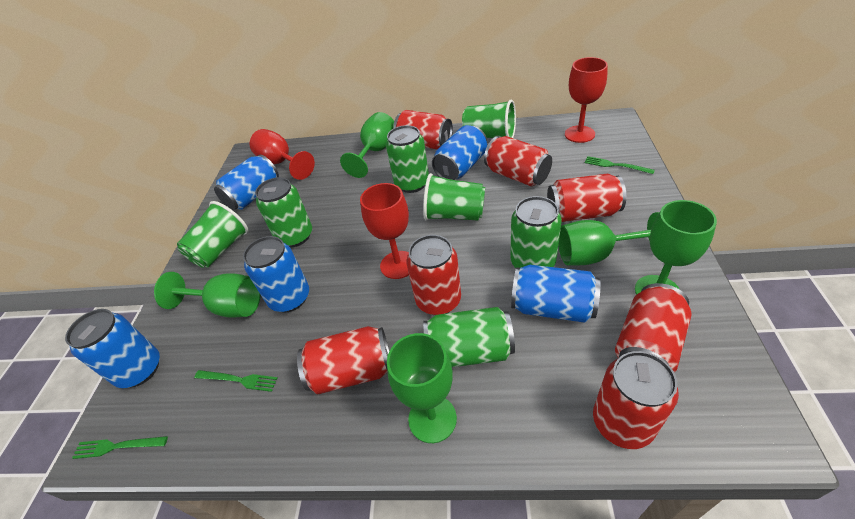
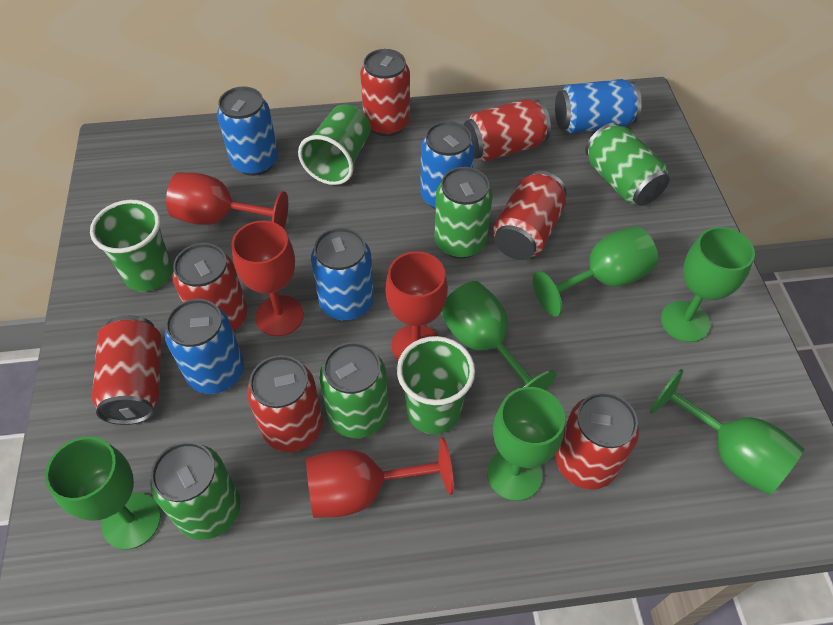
green fork: 3 -> 0
green goblet: 5 -> 6
red goblet: 3 -> 4

